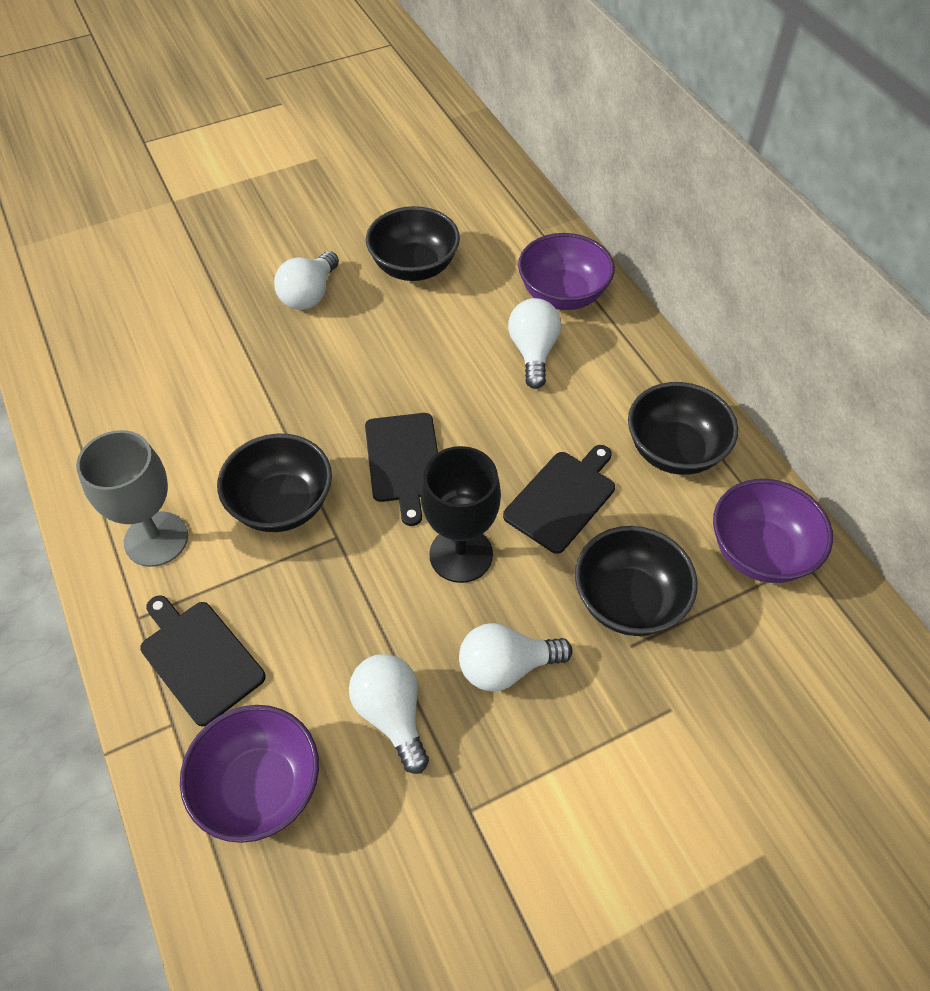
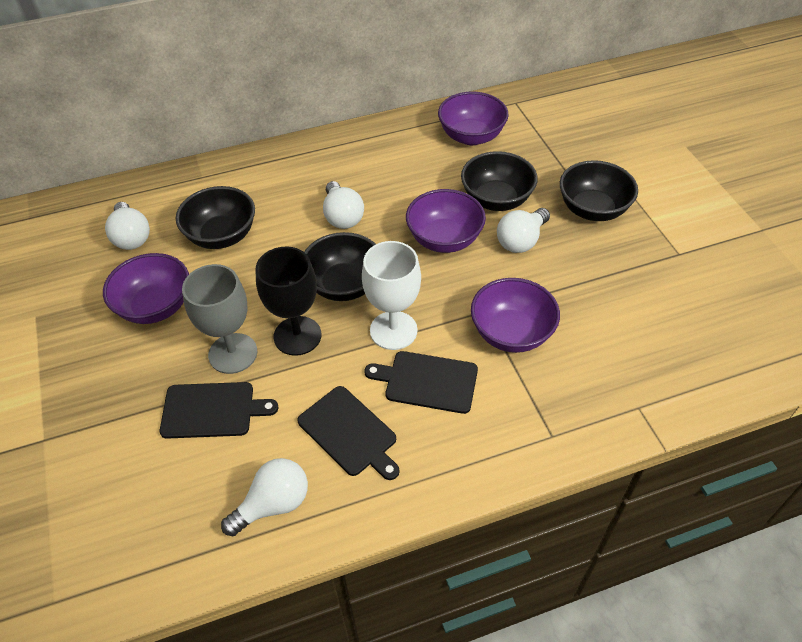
purple bowl: 3 -> 4
white goblet: 0 -> 1

